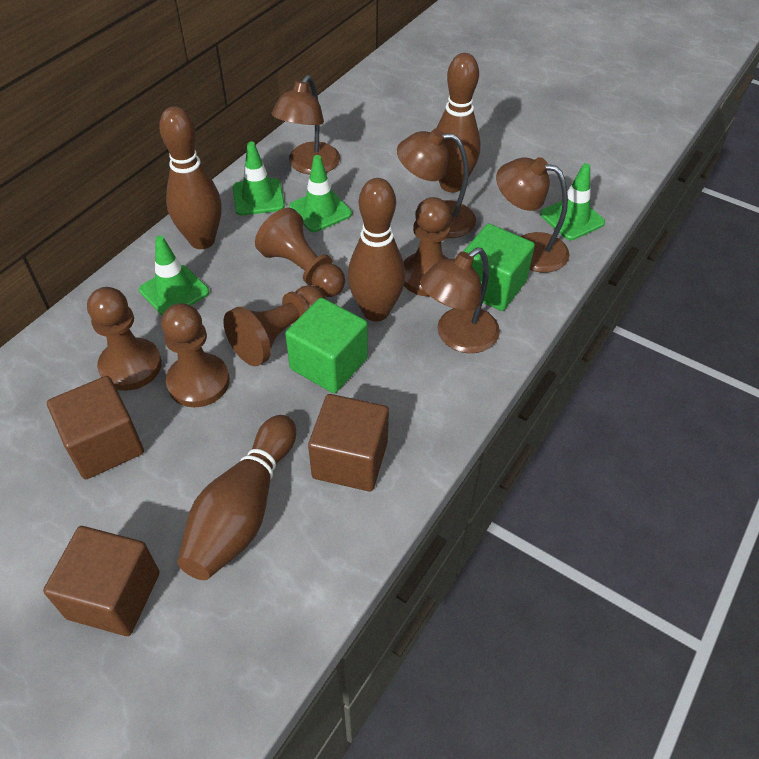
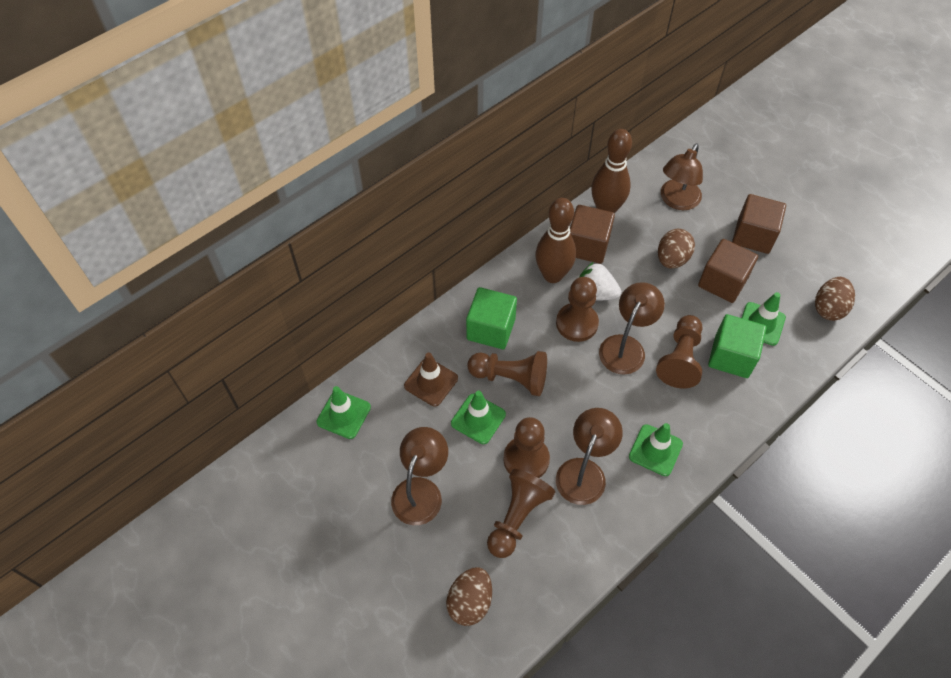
brown bowling pin: 4 -> 2
brown egg: 0 -> 3
brown traffic cone: 0 -> 1
white strawberry: 0 -> 1

